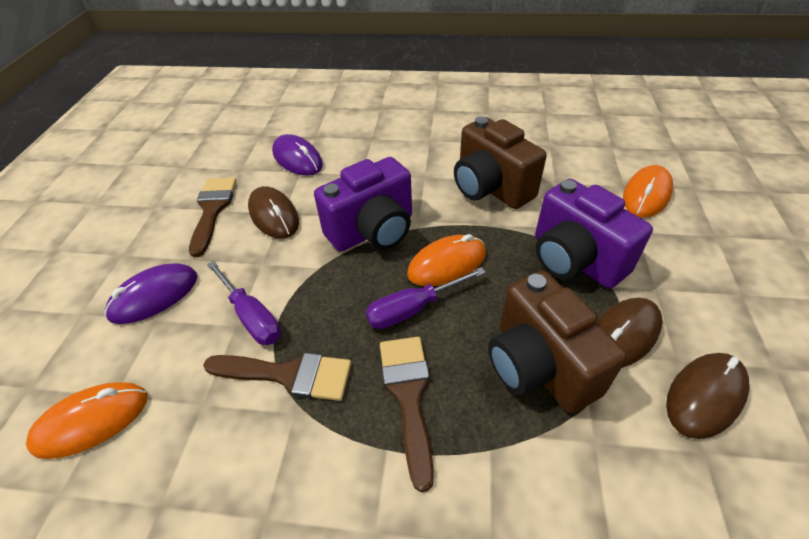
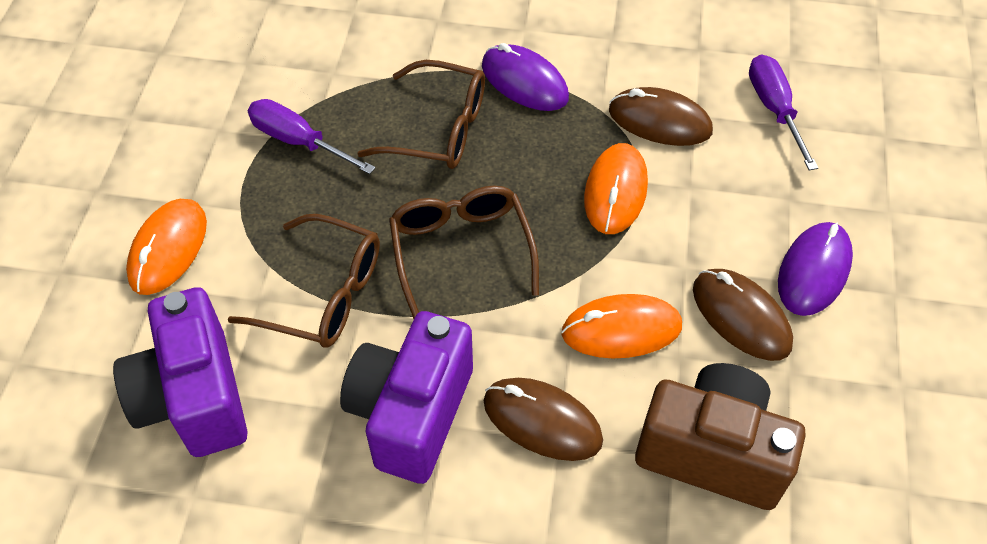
brown brush: 3 -> 0
brown camera: 2 -> 1
brown glasses: 0 -> 3

